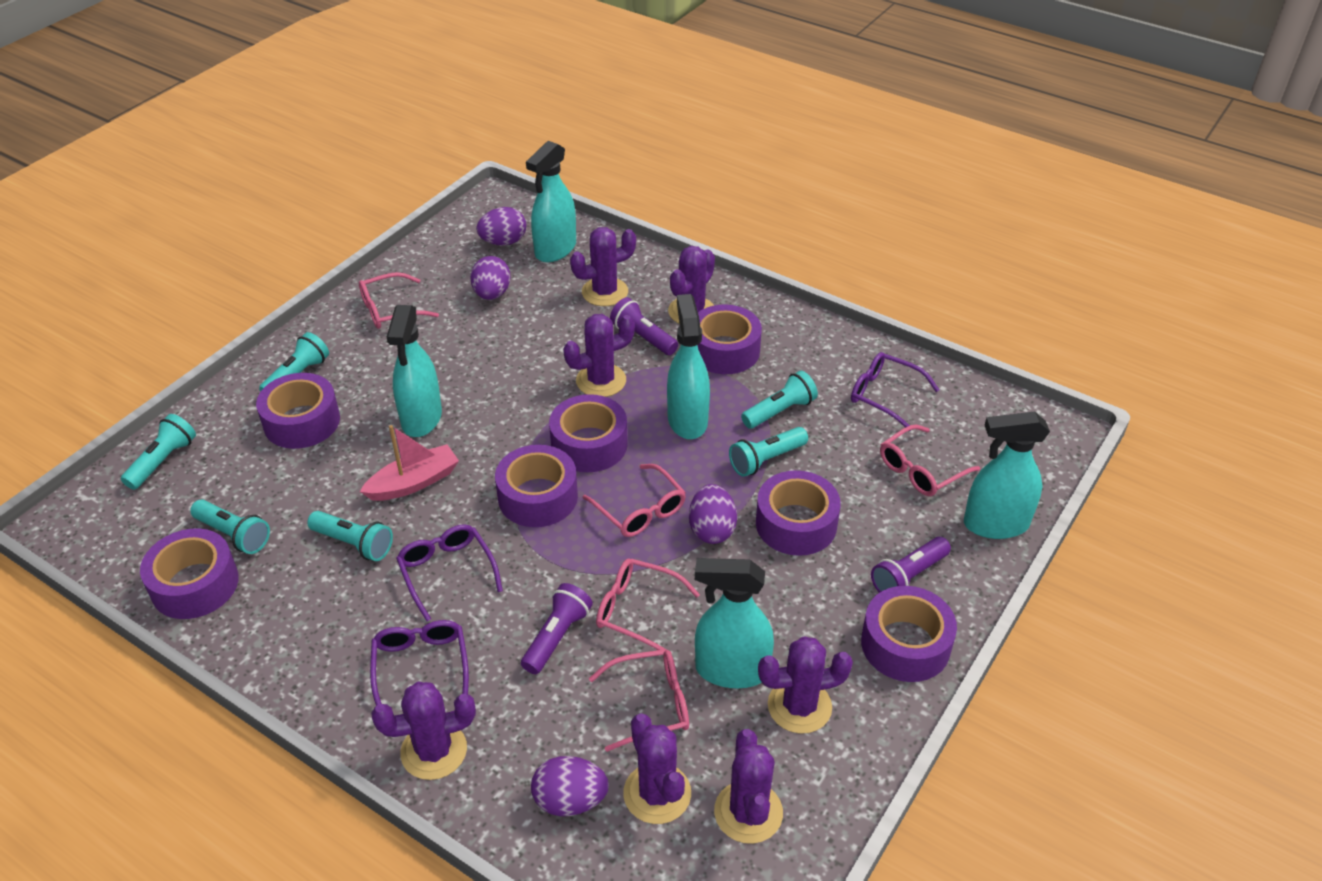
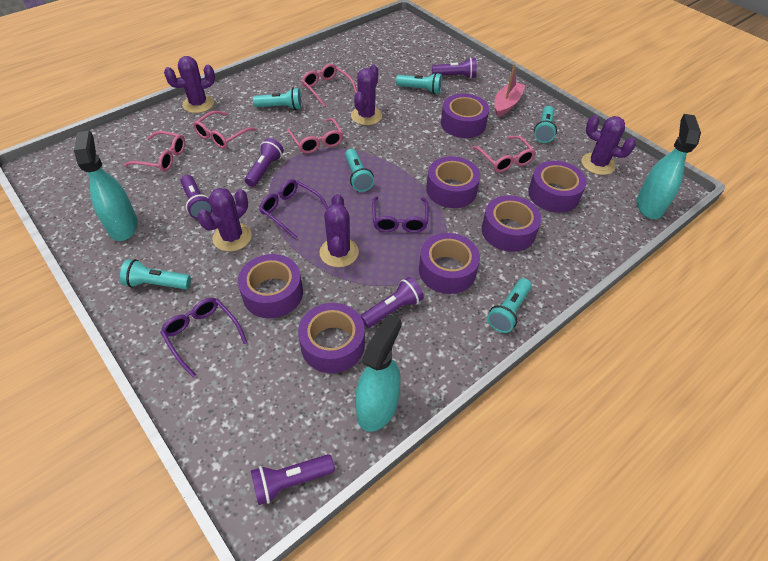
purple cactus: 7 -> 5
purple egg: 4 -> 0
purple flashlight: 3 -> 5
turquoise spray bottle: 5 -> 3

